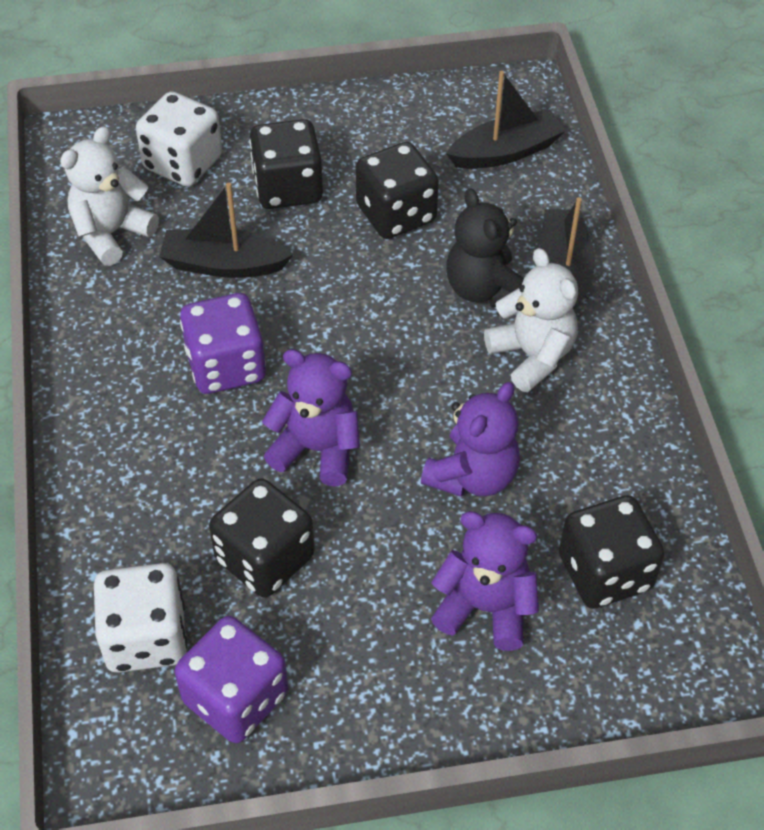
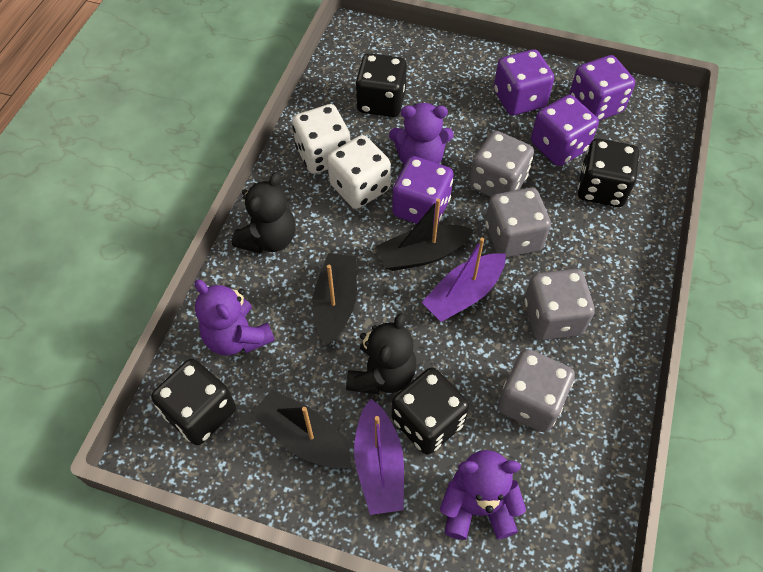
black teddy bear: 1 -> 2
grey dice: 0 -> 4
purple boat: 0 -> 2
purple dice: 2 -> 4
white teddy bear: 2 -> 0

